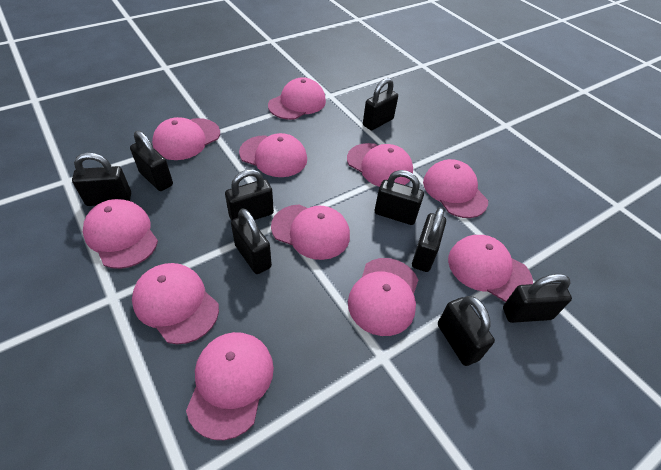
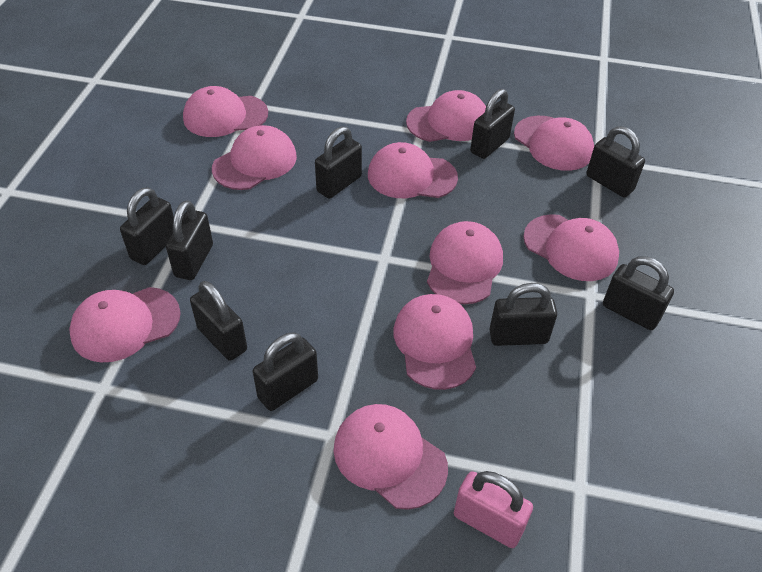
pink cap: 11 -> 10
pink padlock: 0 -> 1

